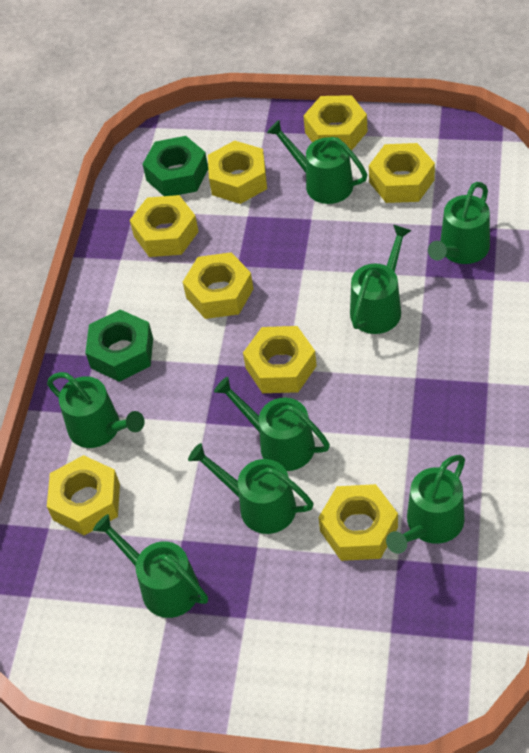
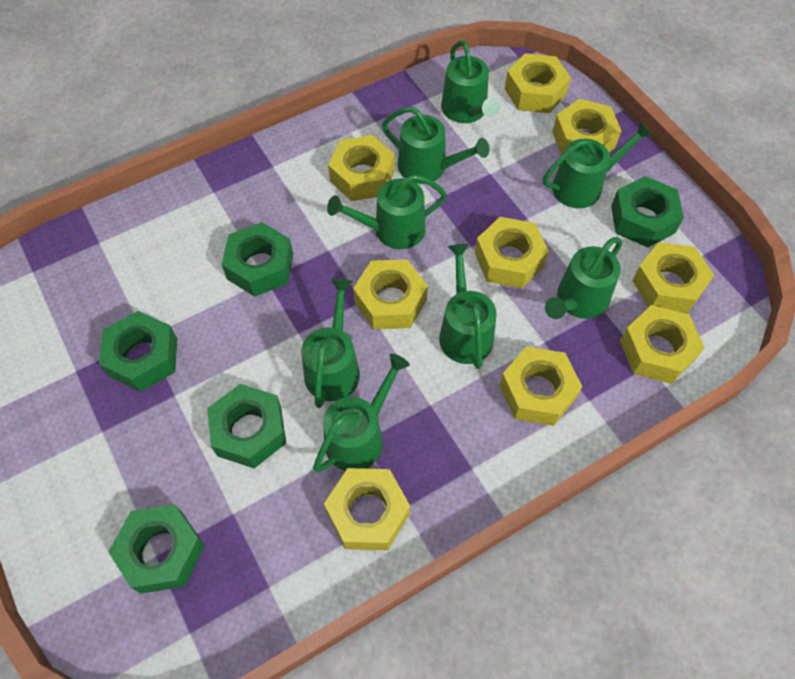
green nut: 2 -> 5
yellow nut: 8 -> 9

